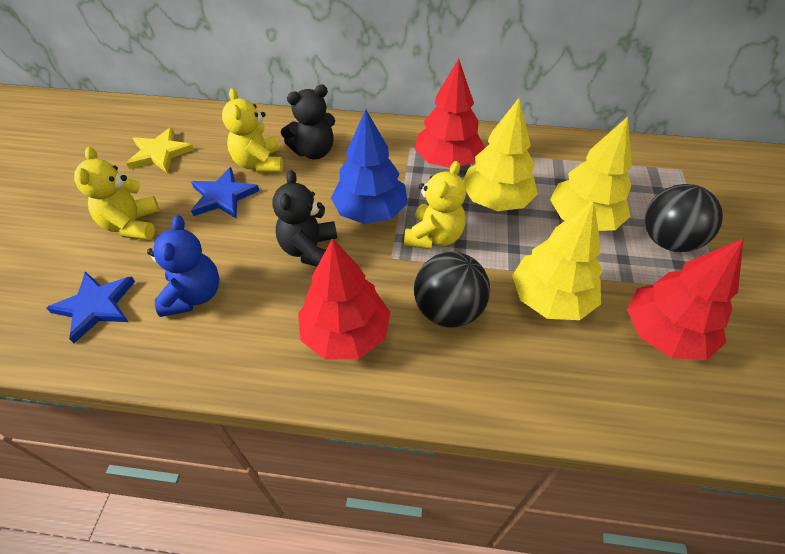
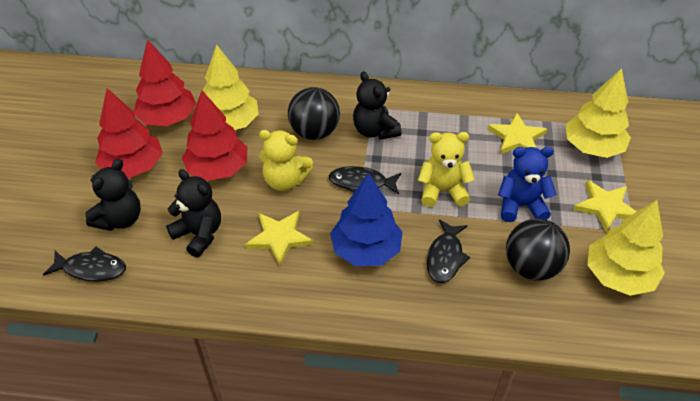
black fish: 0 -> 3
black teddy bear: 2 -> 3
blue star: 2 -> 0
yellow star: 1 -> 3
yellow teddy bear: 3 -> 2

